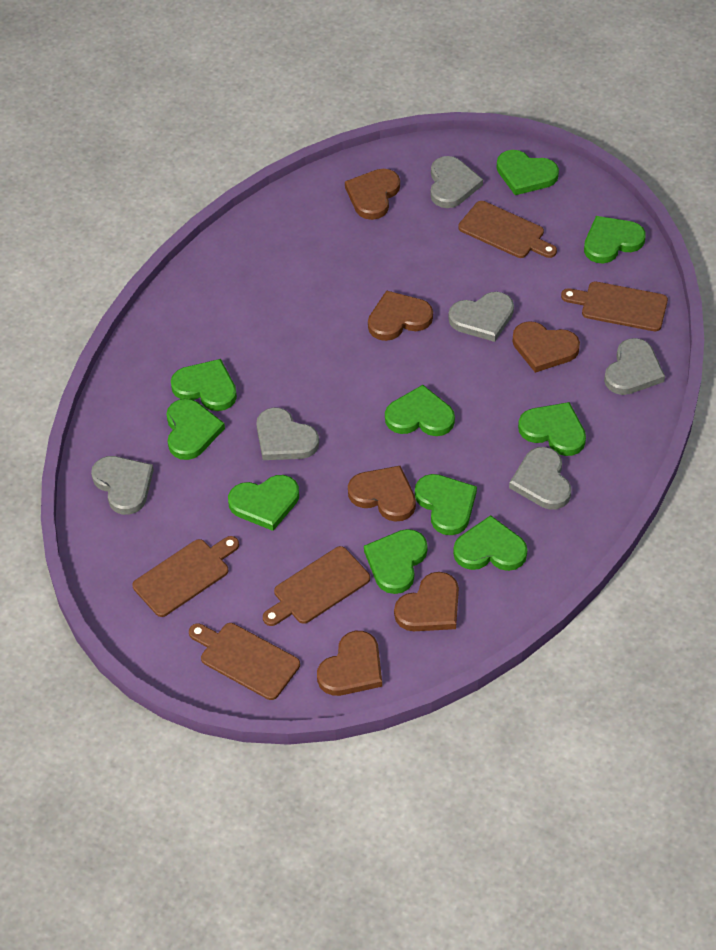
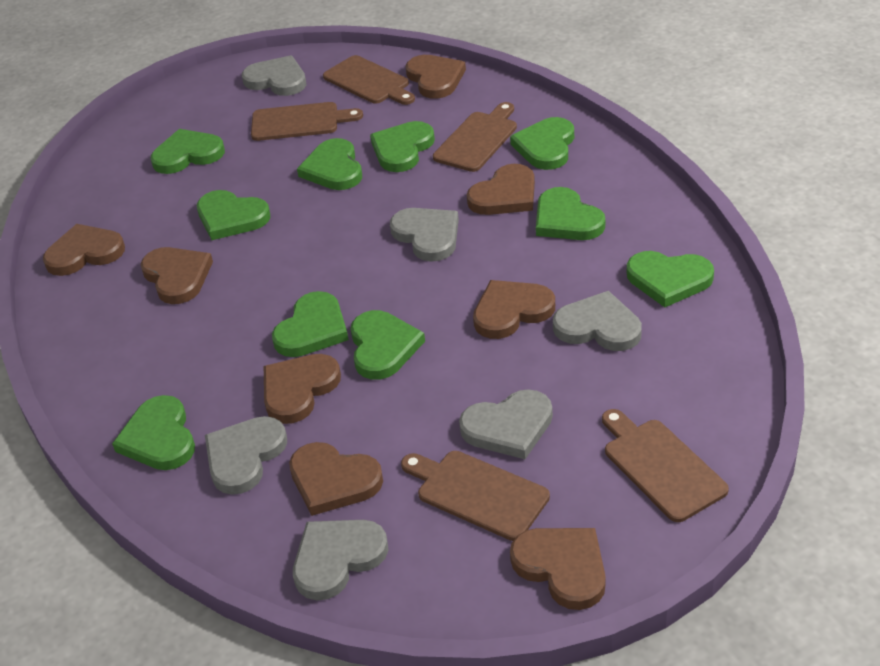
brown heart: 6 -> 8

